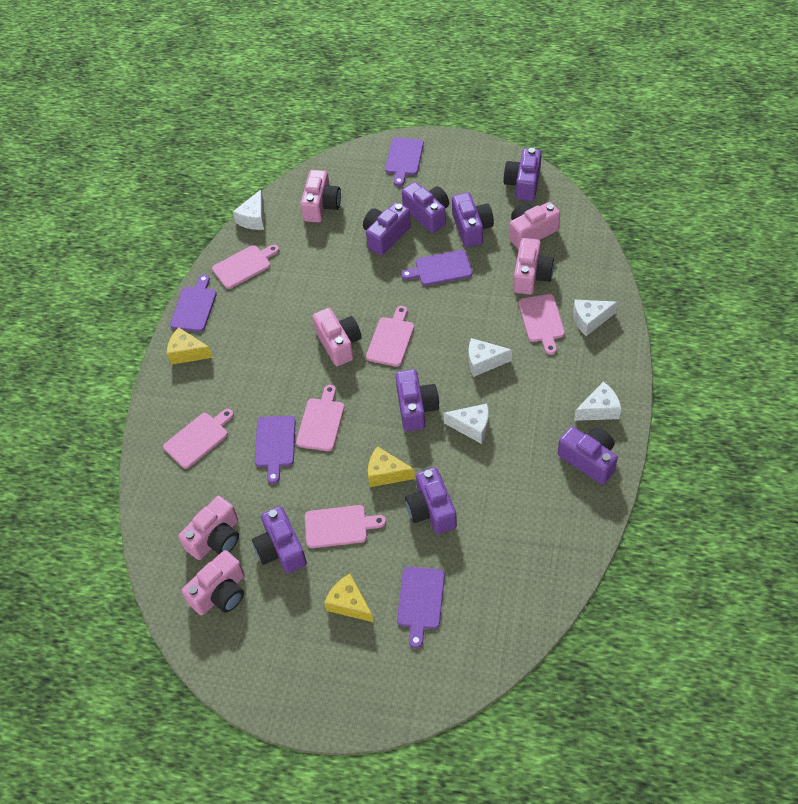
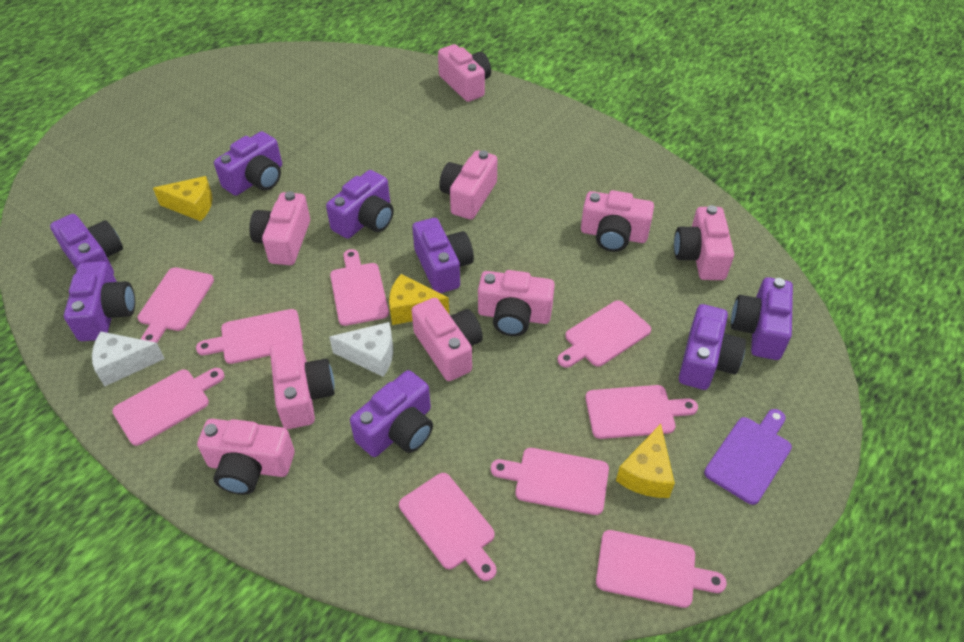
pink camera: 6 -> 9
pink cutting board: 6 -> 9
purple cutting board: 5 -> 1
white cheese: 5 -> 2

